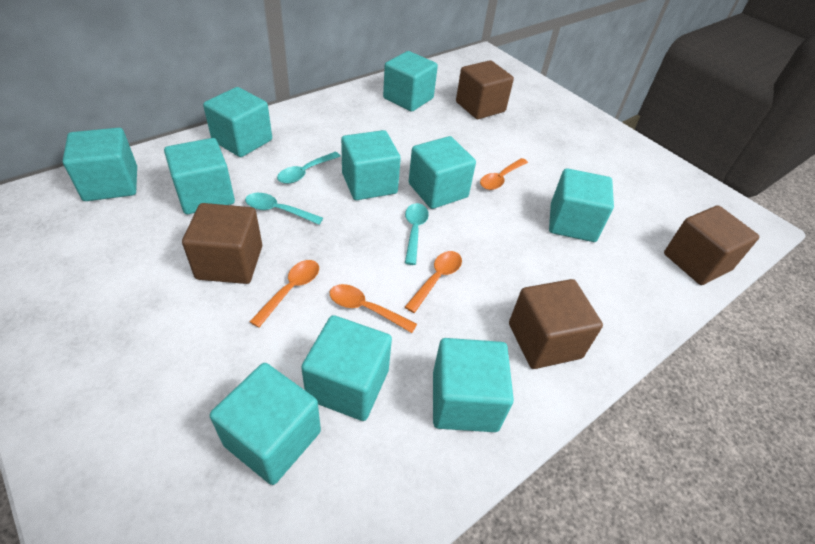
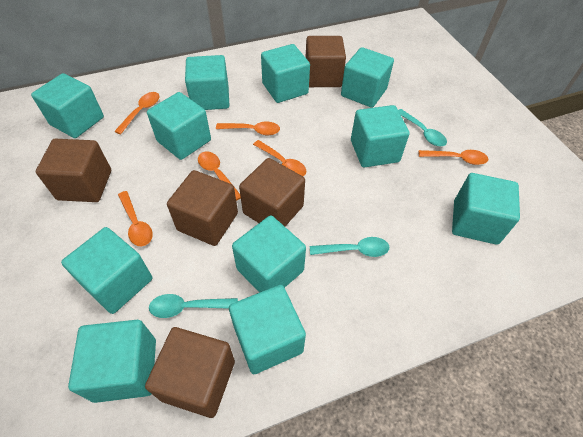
brown cube: 4 -> 5
orange spoon: 4 -> 6
turquoise cube: 10 -> 11

